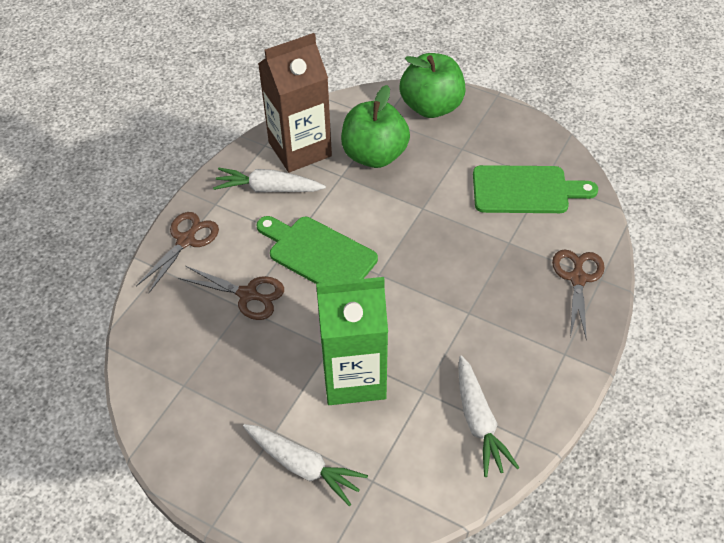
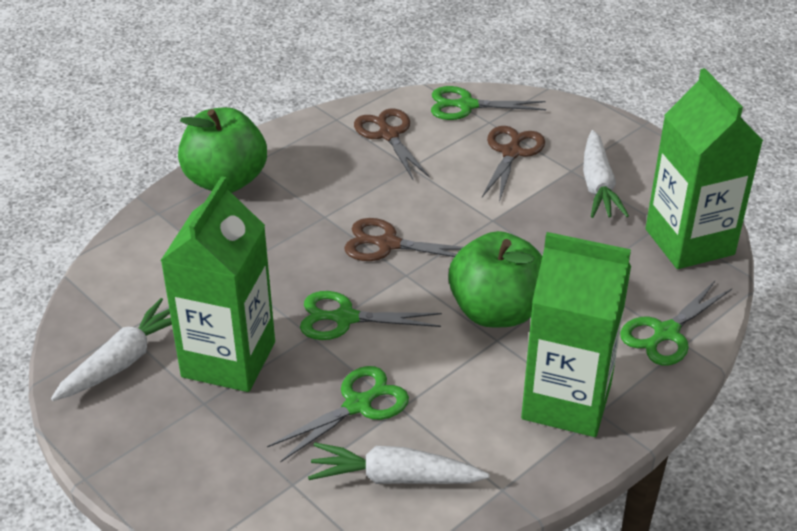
brown carton: 1 -> 0
green carton: 1 -> 3
green cutting board: 2 -> 0
green scissors: 0 -> 4

